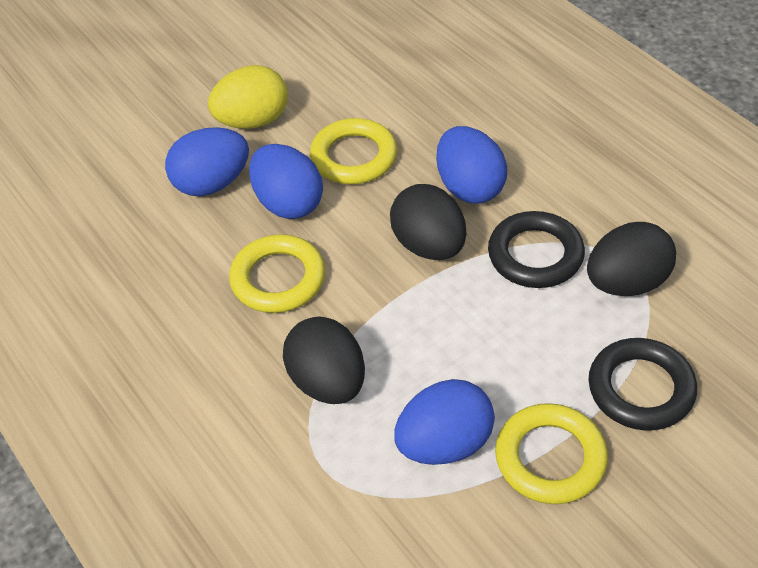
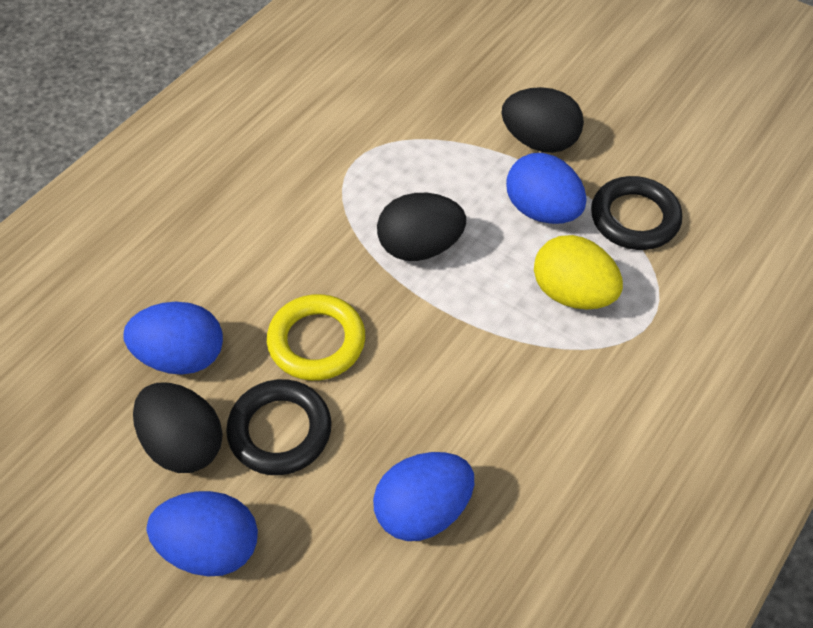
yellow ring: 3 -> 1

